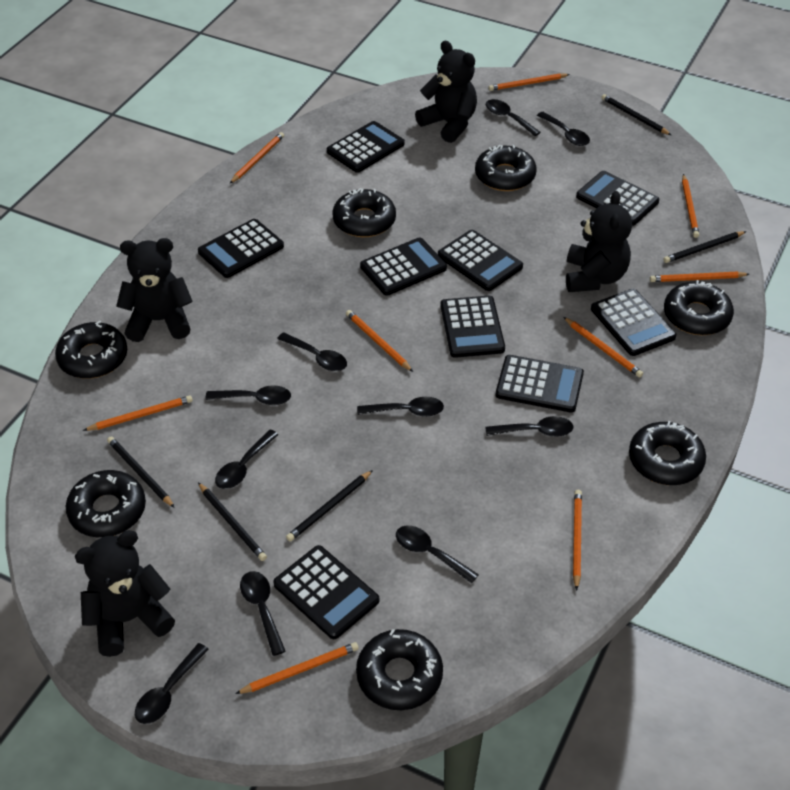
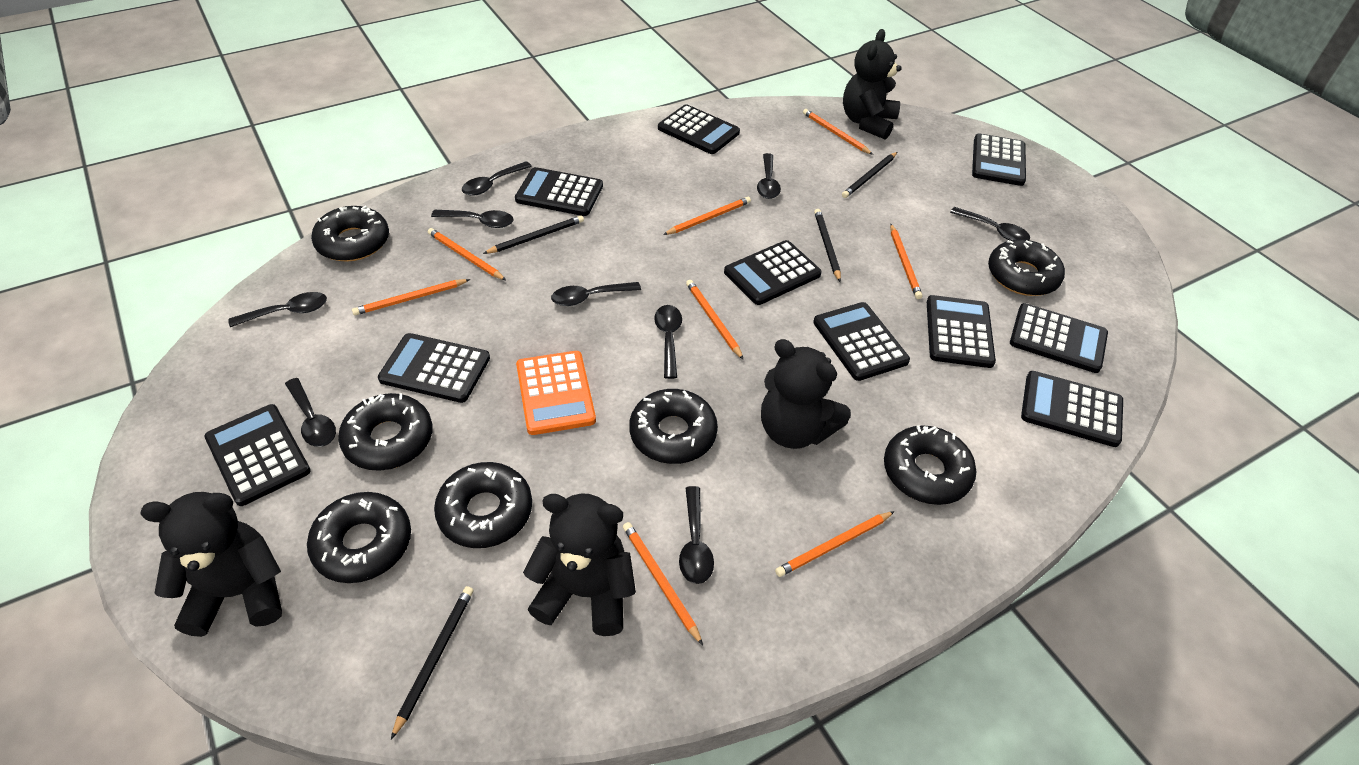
black calculator: 9 -> 10
black pencil: 5 -> 4
black spoon: 10 -> 9
orange calculator: 0 -> 1
orange pencil: 9 -> 8

